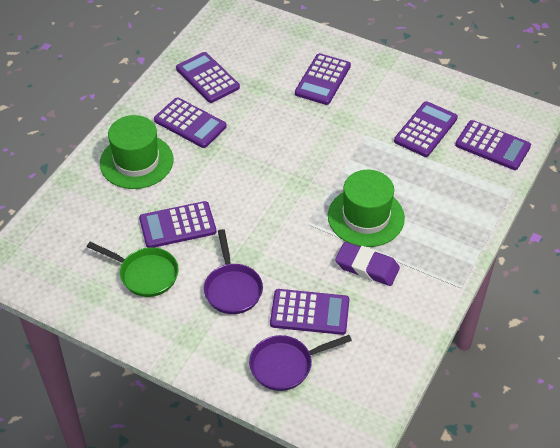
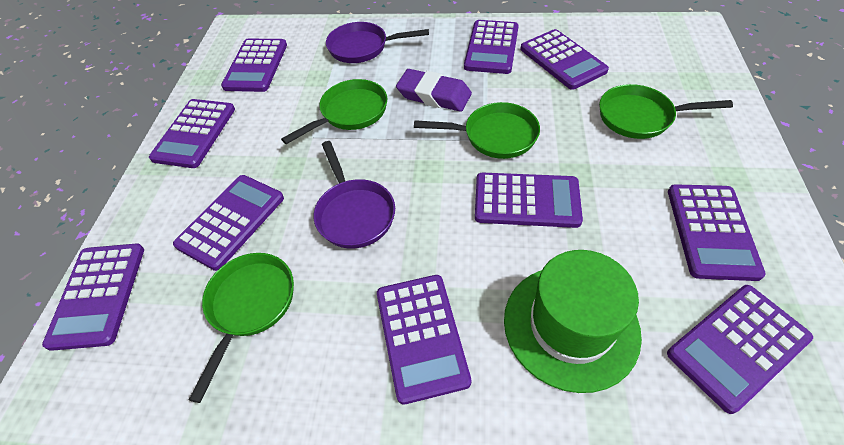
green hat: 2 -> 1
green pan: 1 -> 4
purple calculator: 7 -> 10

